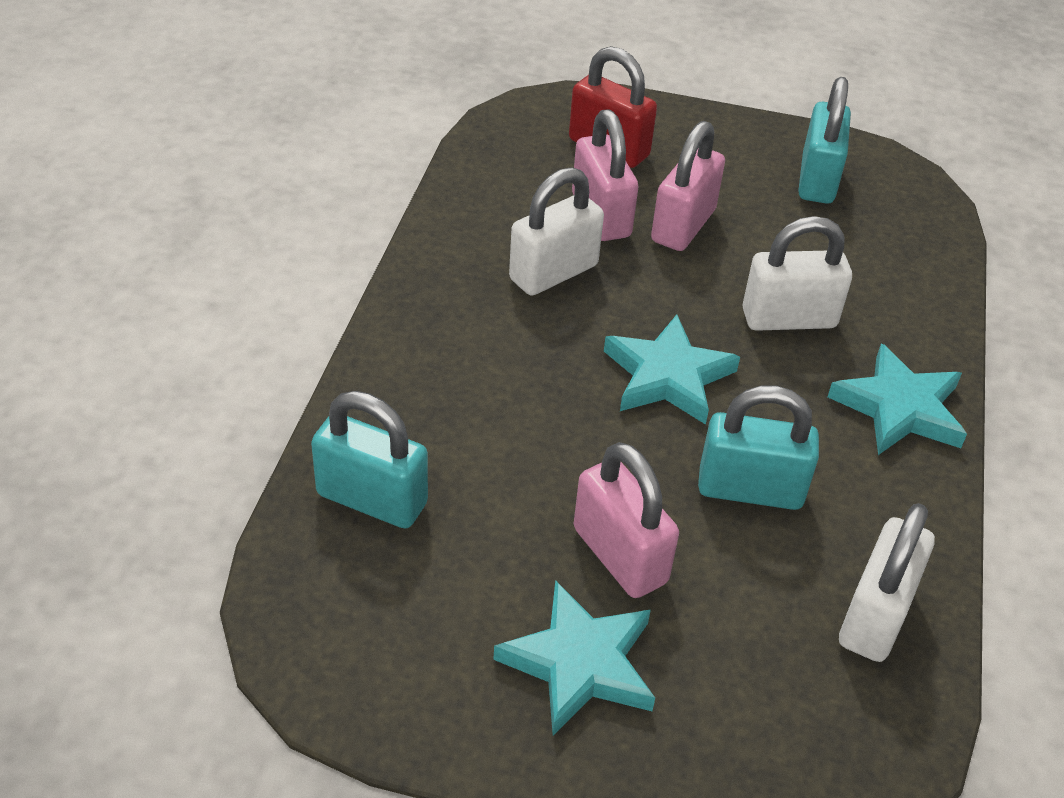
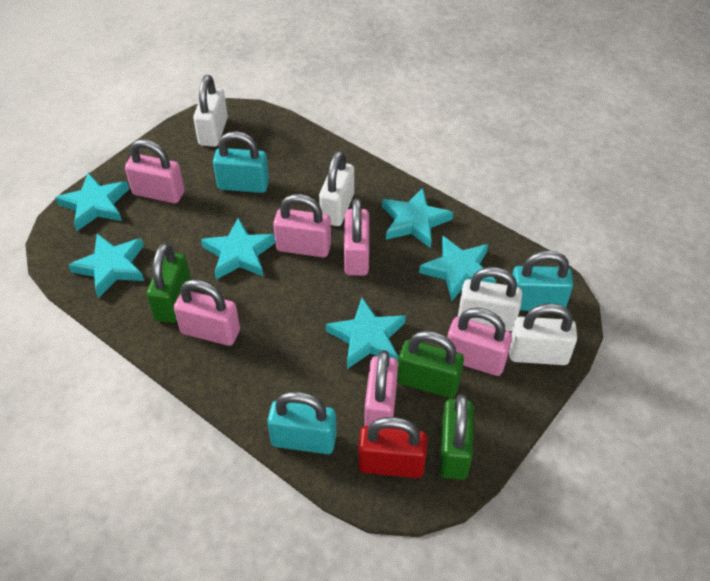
green padlock: 0 -> 3
pink padlock: 3 -> 6
turquoise star: 3 -> 6
white padlock: 3 -> 4

